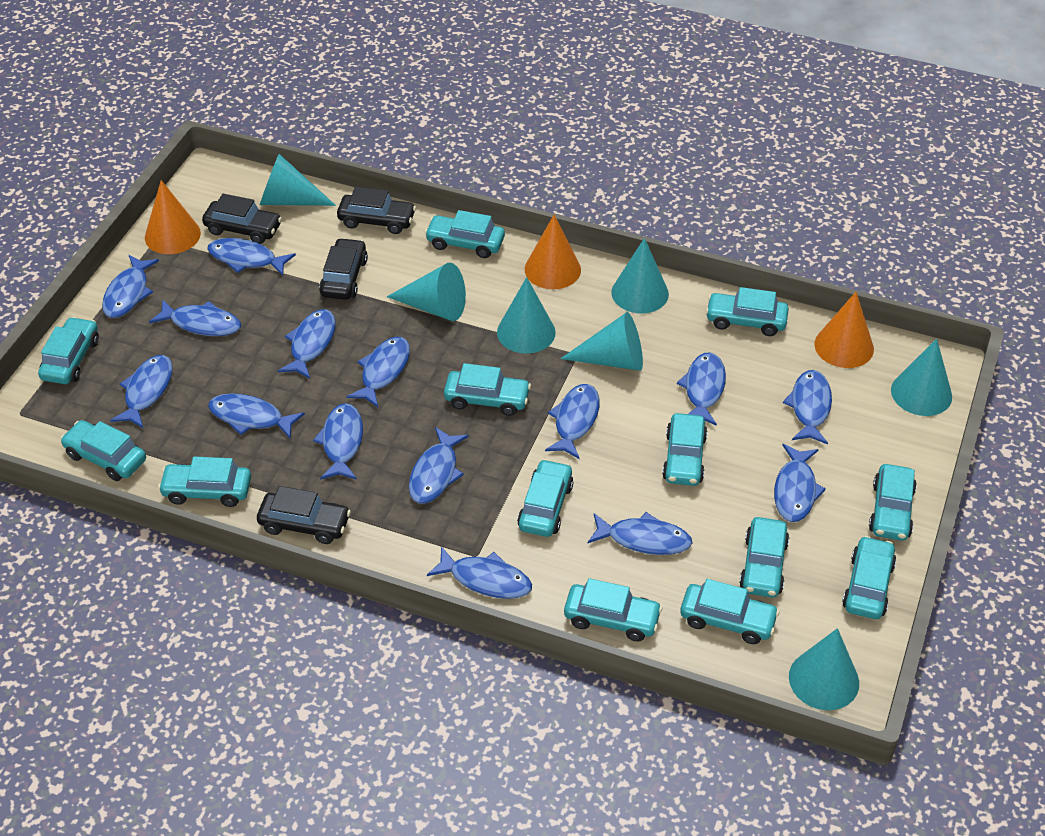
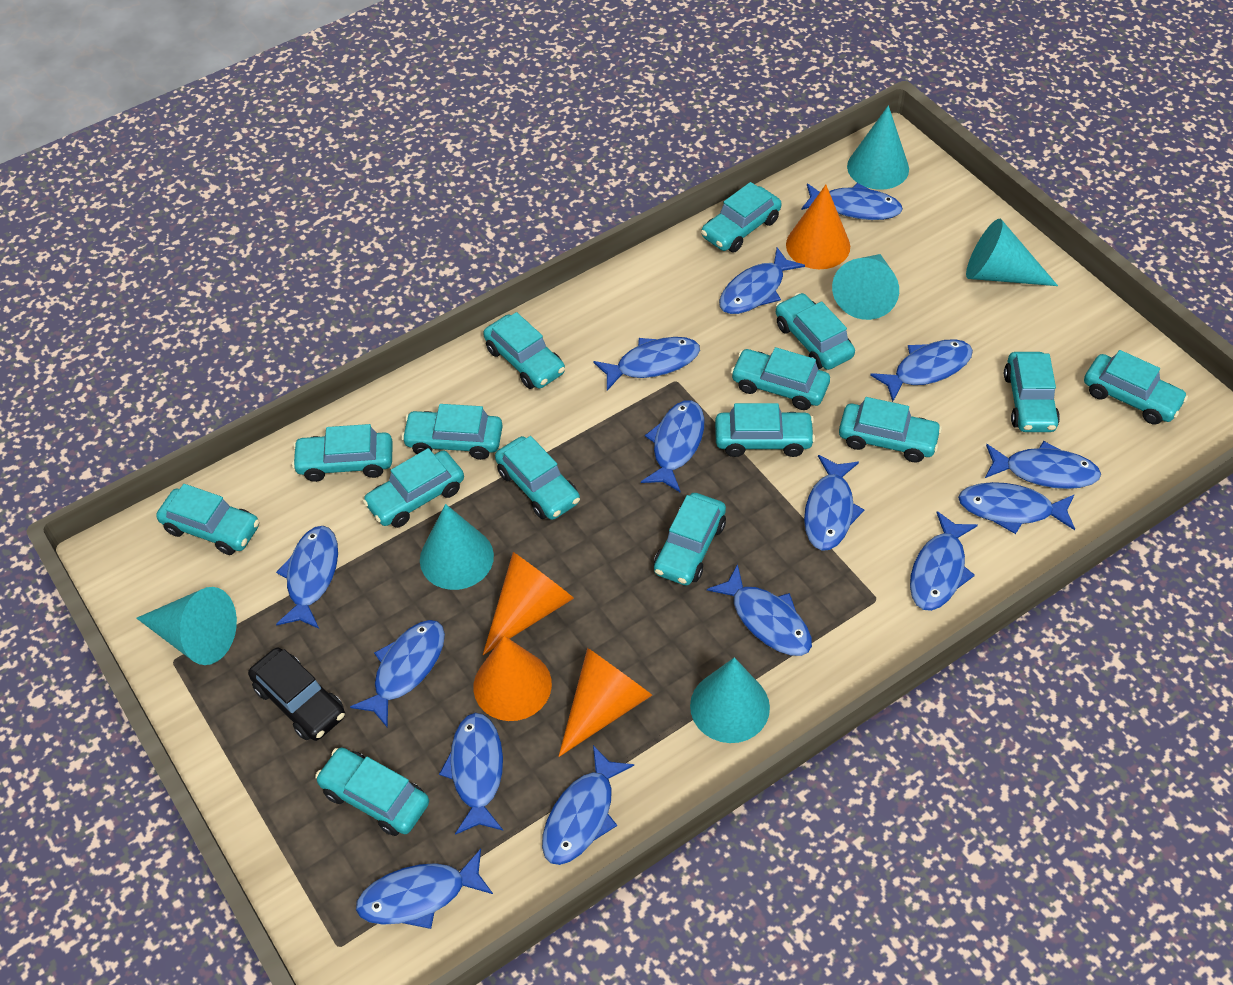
black car: 4 -> 1
orange cone: 3 -> 4
turquoise car: 13 -> 15
turquoise cone: 7 -> 6

